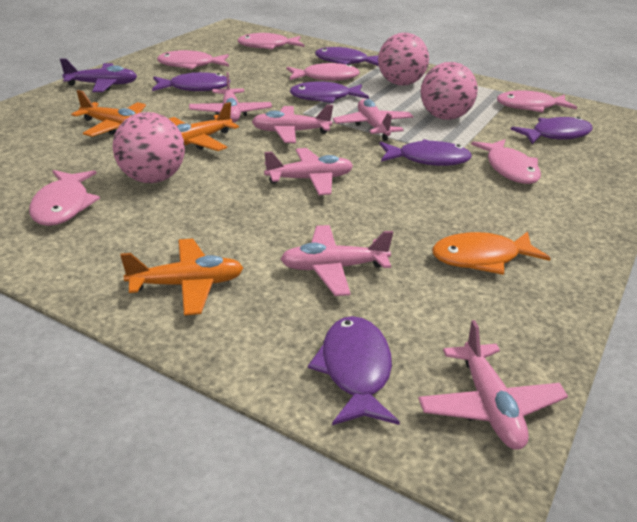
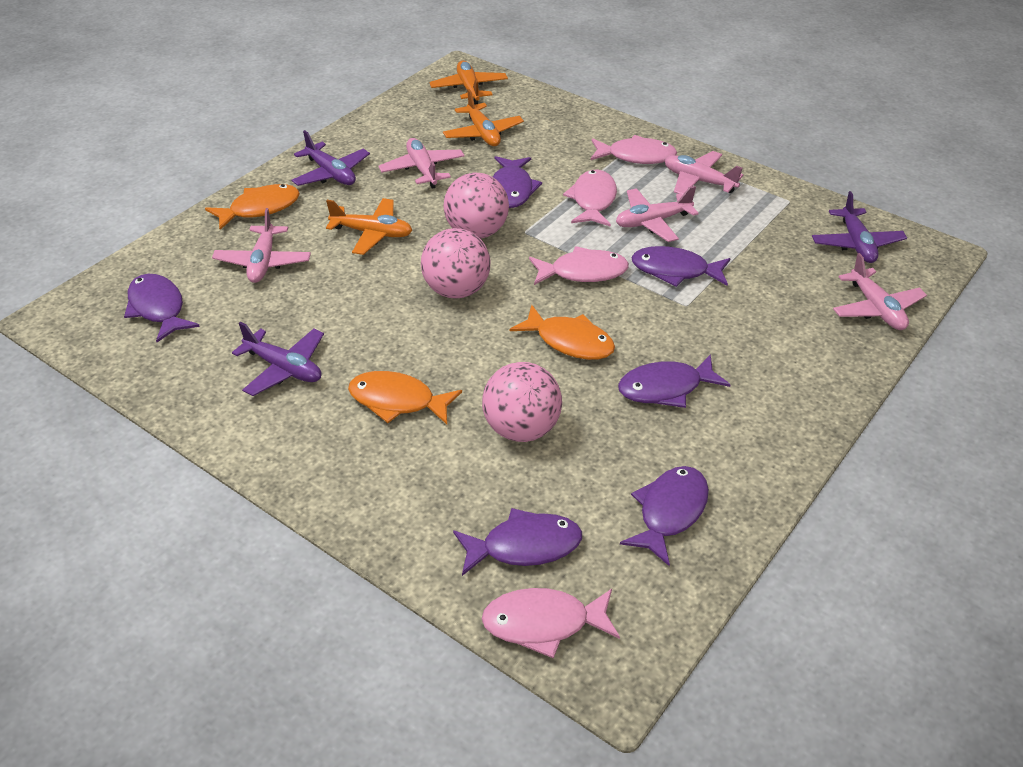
orange fish: 1 -> 3
pink fish: 6 -> 4
pink plane: 6 -> 5
purple plane: 1 -> 3

